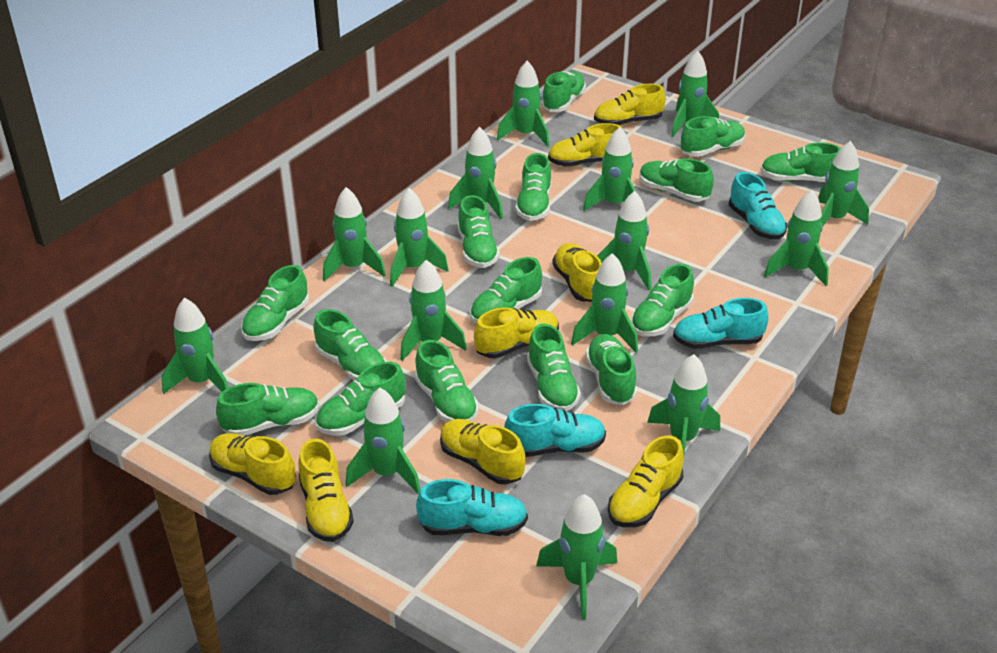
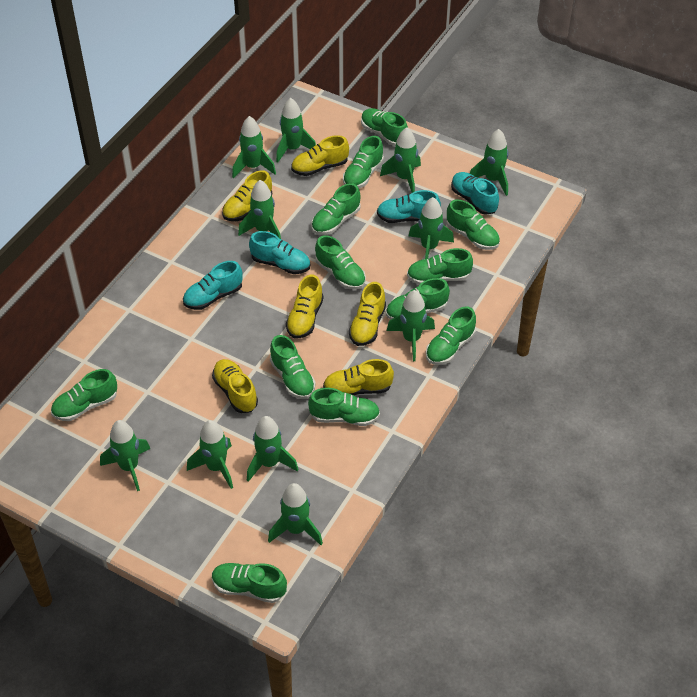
green rocket: 15 -> 11
green shoe: 15 -> 12
yellow shoe: 8 -> 6

